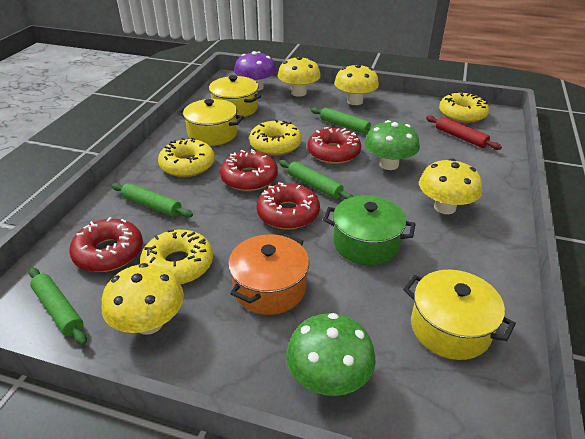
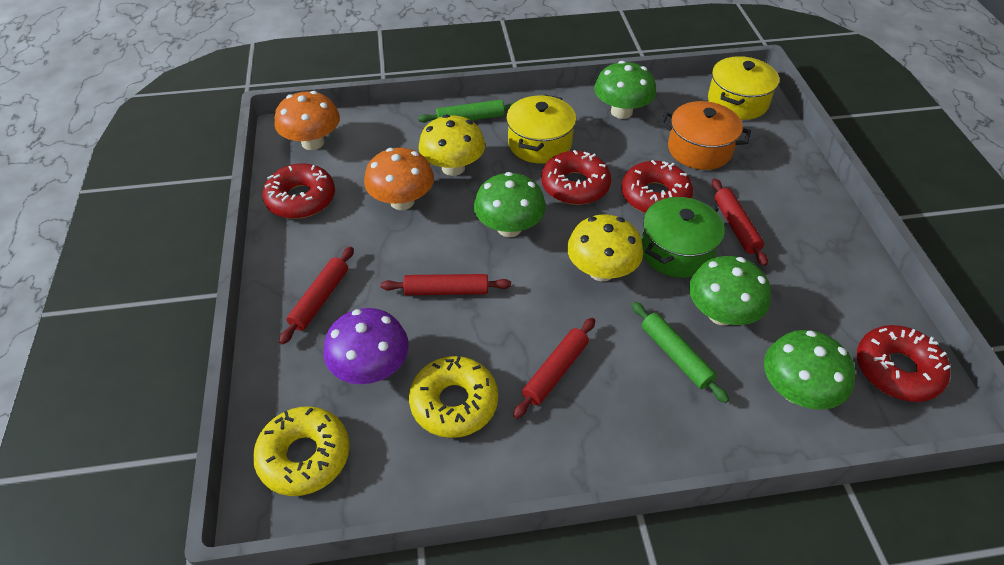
green mushroom: 2 -> 4
green rolling pin: 4 -> 2
orange mushroom: 0 -> 2
red rolling pin: 1 -> 4
yellow donut: 4 -> 2
yellow mushroom: 4 -> 2
yellow pot: 3 -> 2

